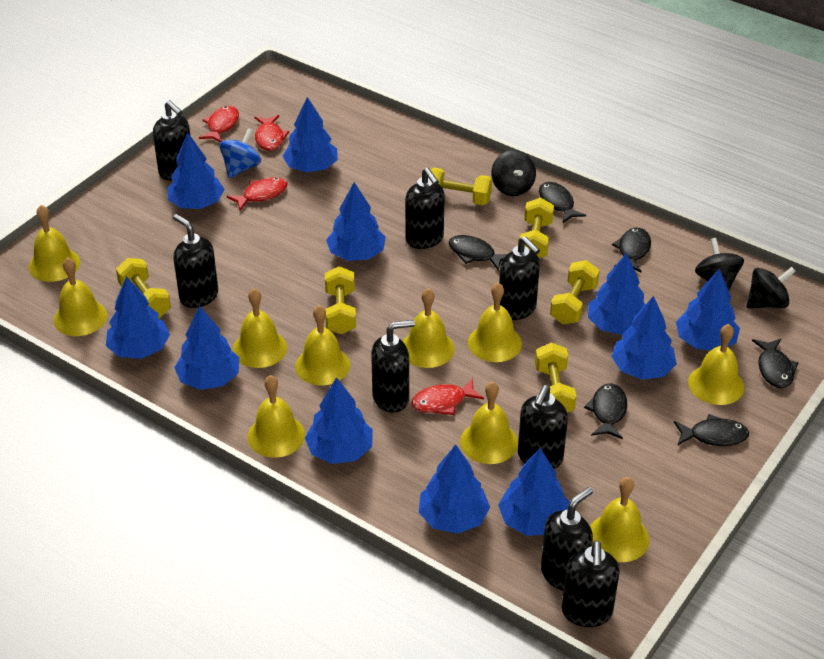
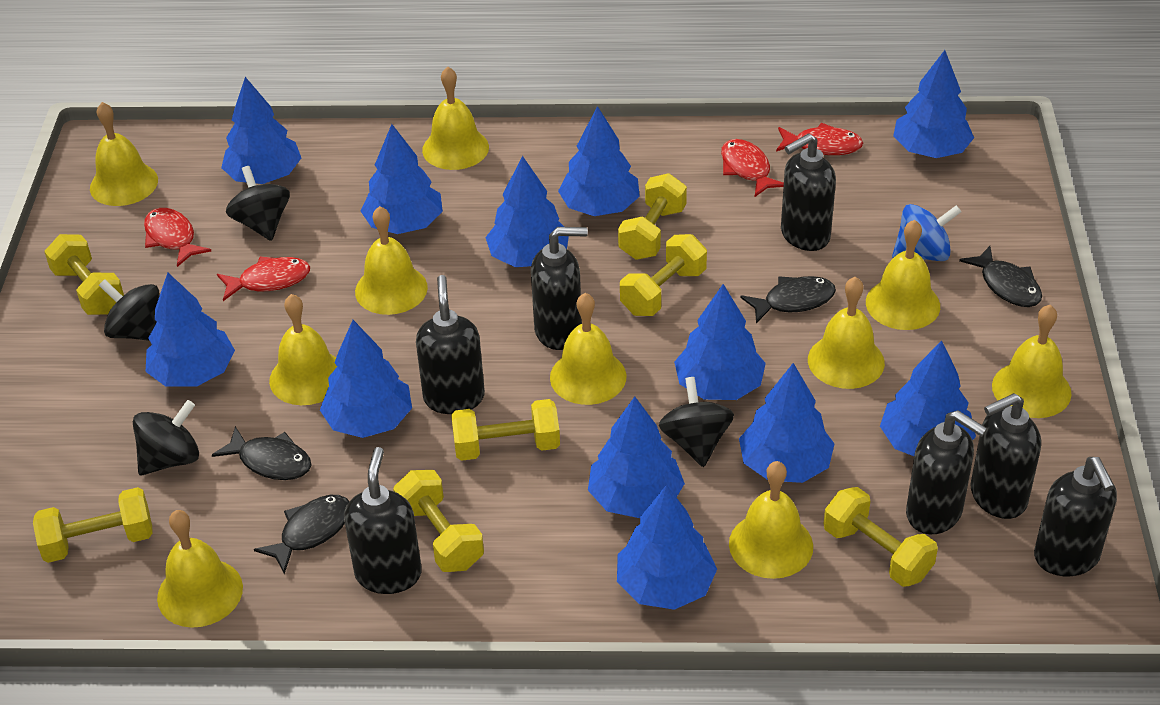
black fish: 6 -> 4
black soap dispenser: 8 -> 7
black spinning top: 3 -> 4
blue tree: 11 -> 12
yellow dumbbell: 6 -> 7

